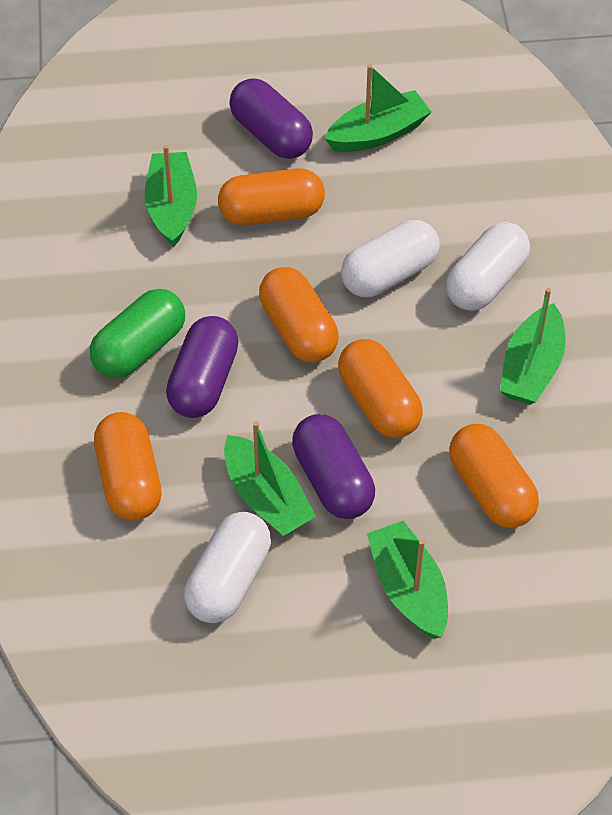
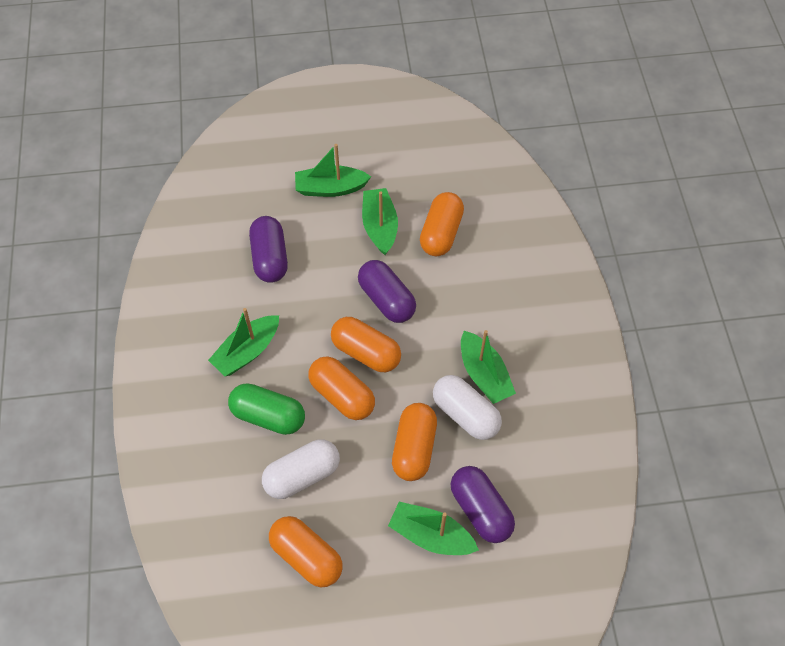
white capsule: 3 -> 2

